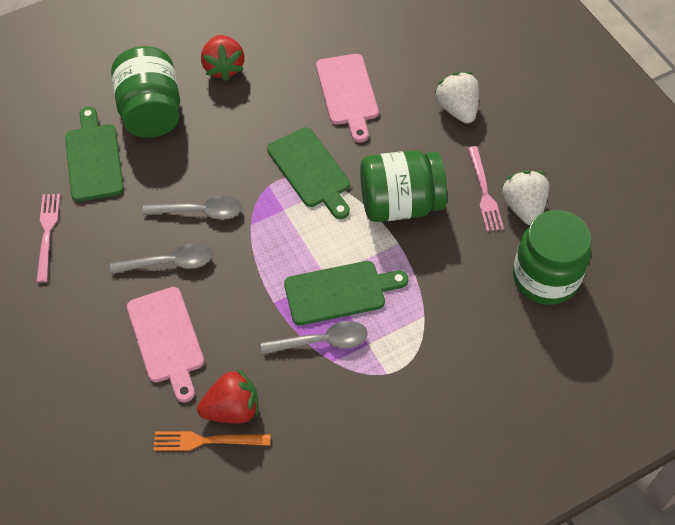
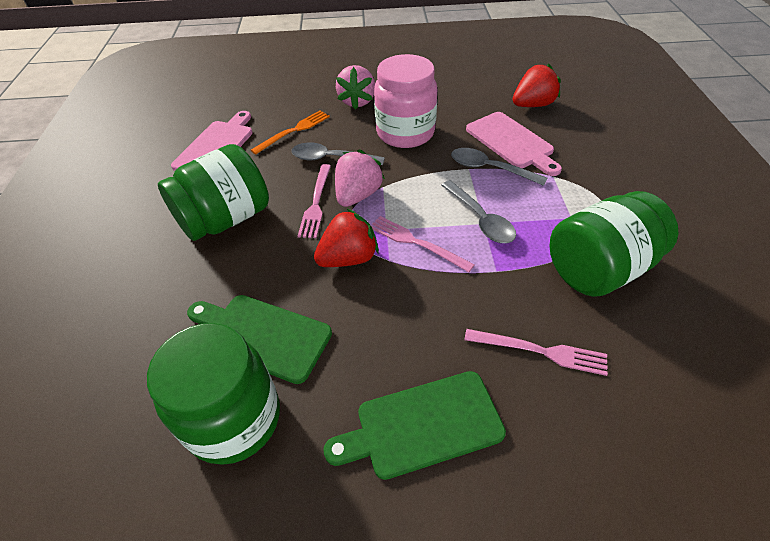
green cutting board: 3 -> 2
pink fork: 2 -> 3
pink jar: 0 -> 1
pink strawberry: 0 -> 2
white strawberry: 2 -> 0

